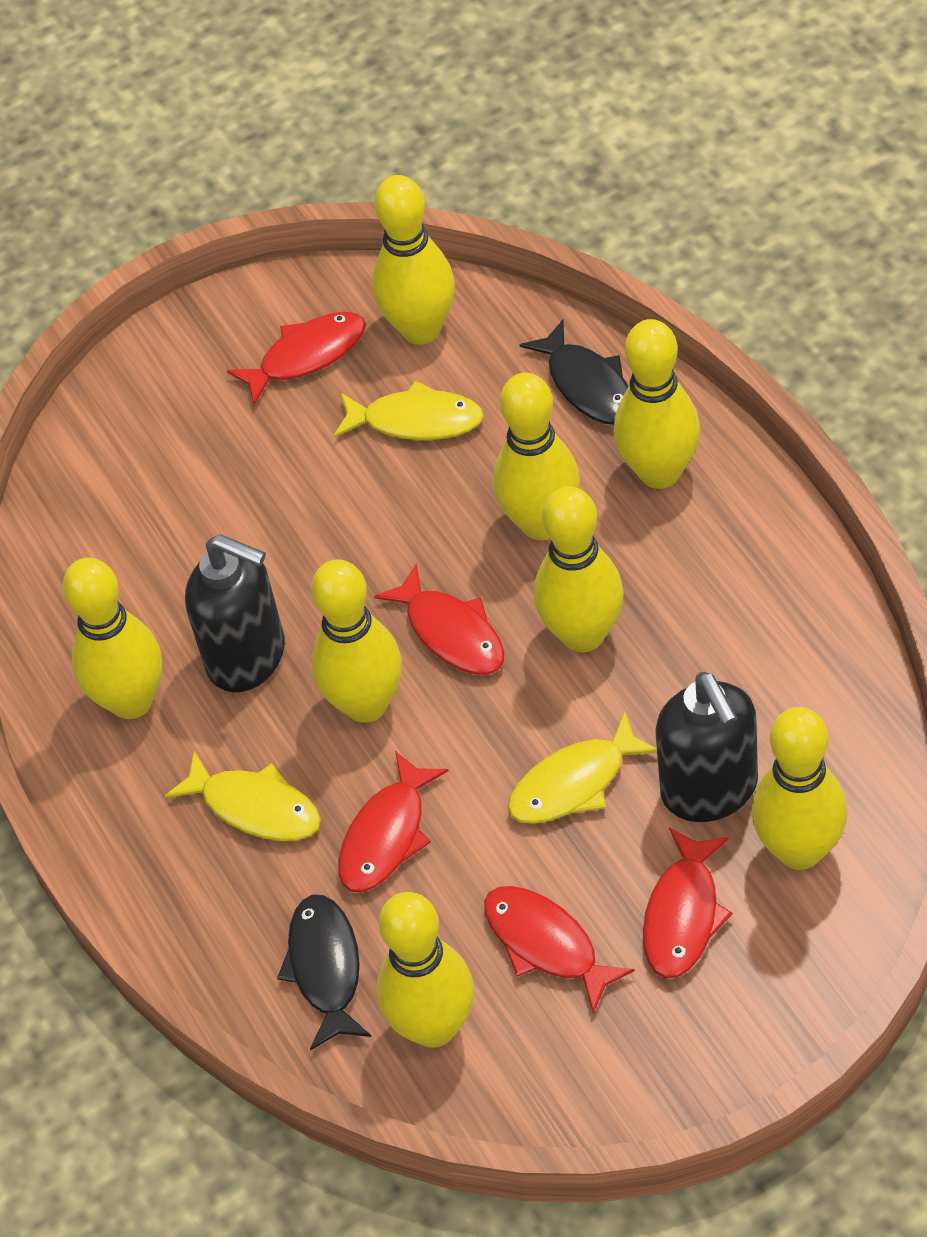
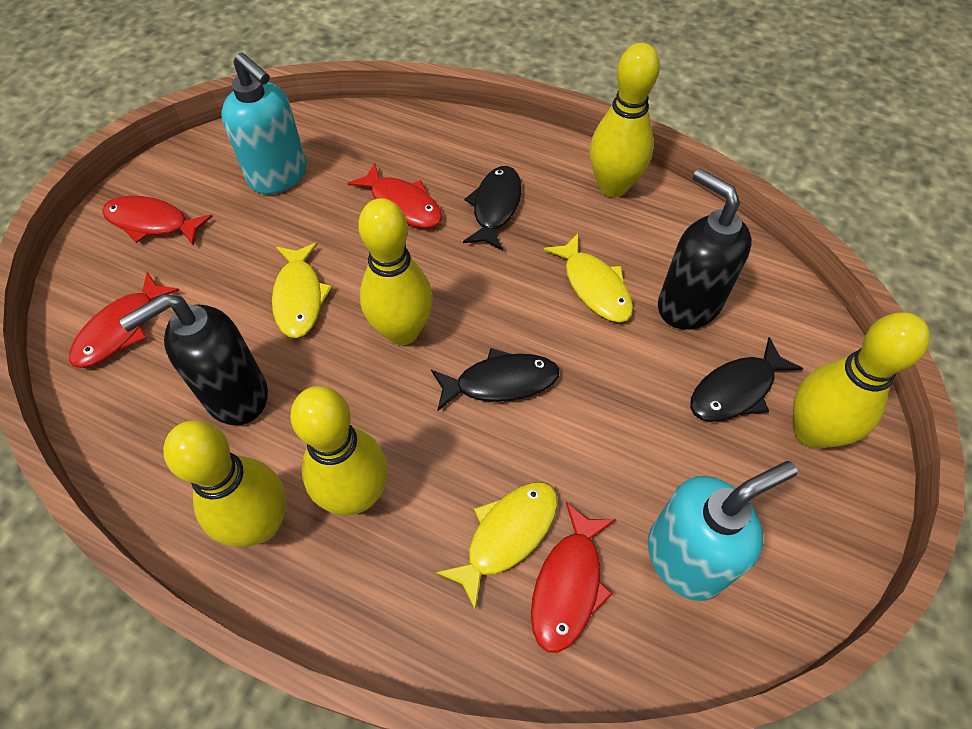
black fish: 2 -> 3
red fish: 5 -> 4
turquoise soap dispenser: 0 -> 2
yellow bowling pin: 8 -> 5

